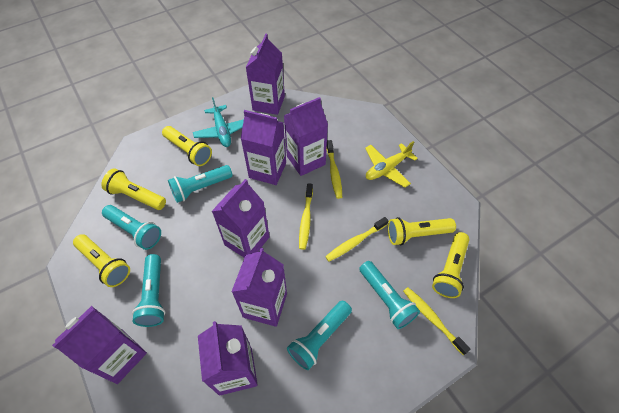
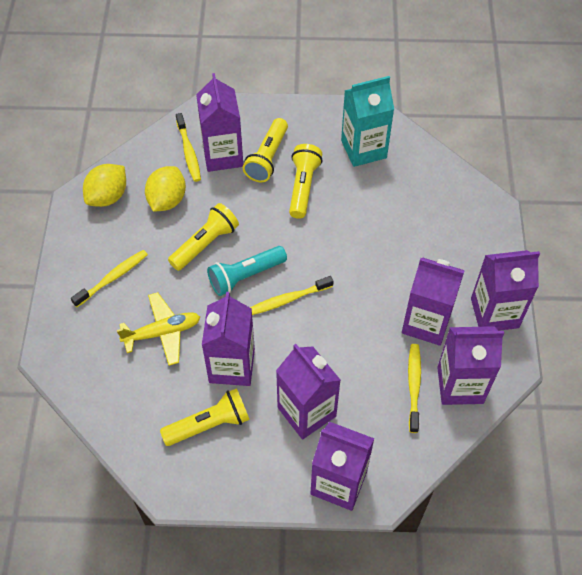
turquoise carton: 0 -> 1
turquoise flashlight: 5 -> 1
turquoise plane: 1 -> 0
yellow flashlight: 5 -> 4
yellow lemon: 0 -> 2

